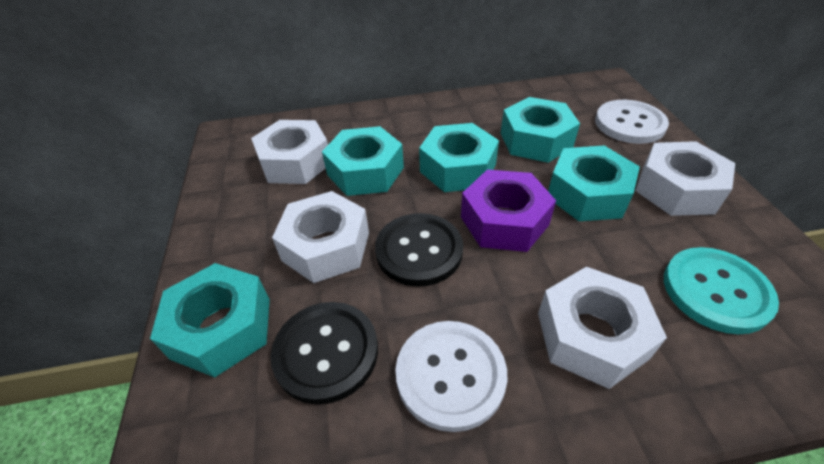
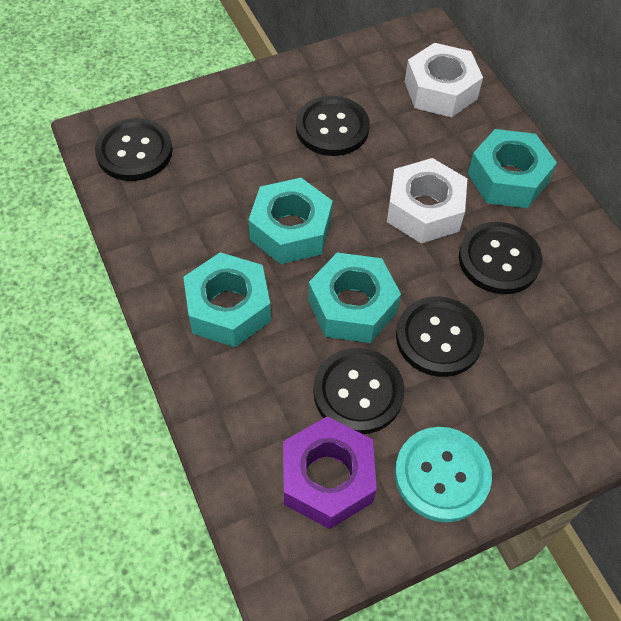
black button: 2 -> 5
turquoise nut: 5 -> 4
white button: 2 -> 0
white nut: 4 -> 2

